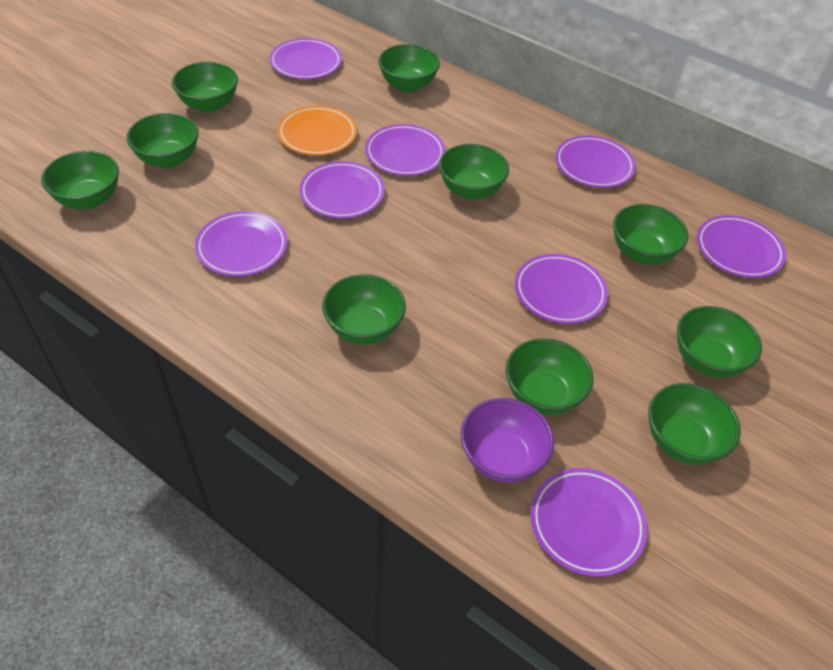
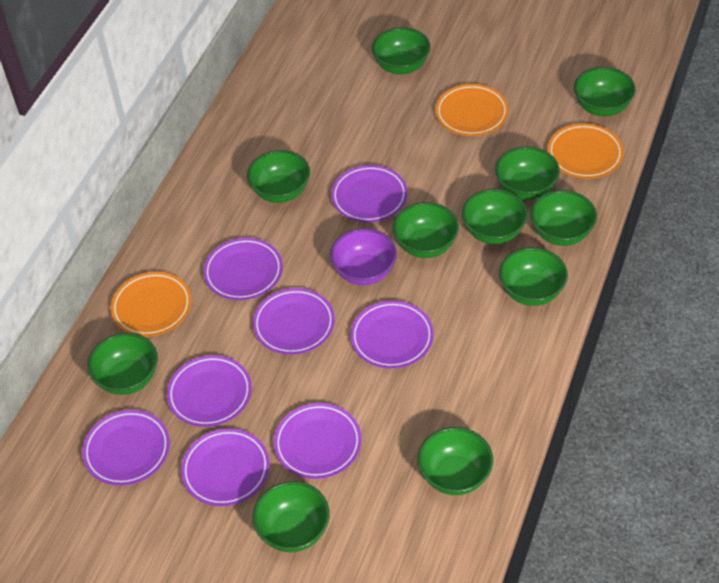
green bowl: 10 -> 11
orange plate: 1 -> 3

